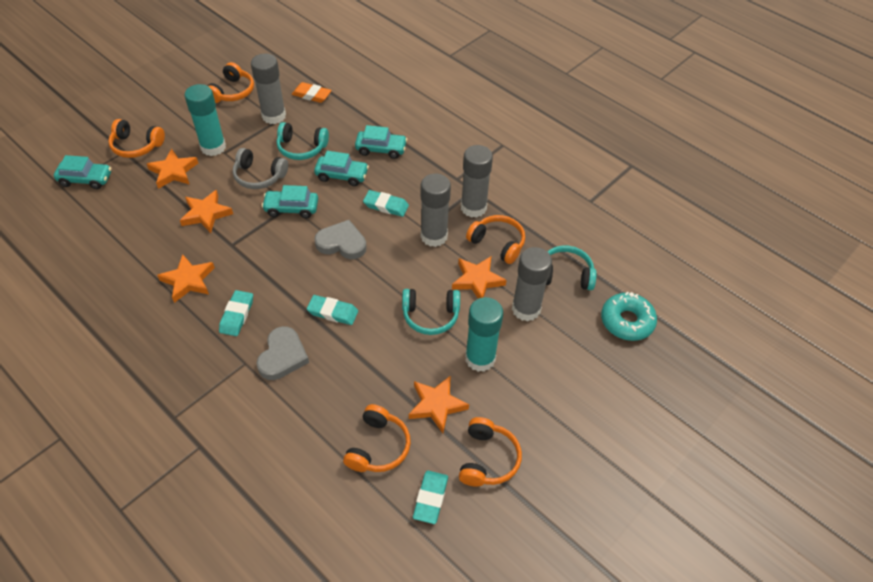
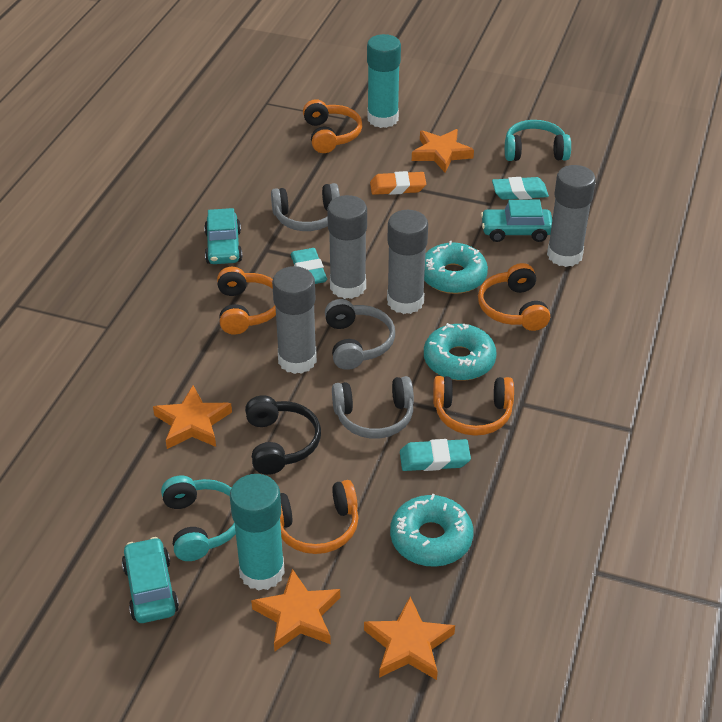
black headphones: 0 -> 1
grey headphones: 1 -> 3
grey heart: 2 -> 0
orange star: 5 -> 4
turquoise car: 4 -> 3
turquoise donut: 1 -> 3
turquoise eraser: 4 -> 3
turquoise headphones: 3 -> 2

